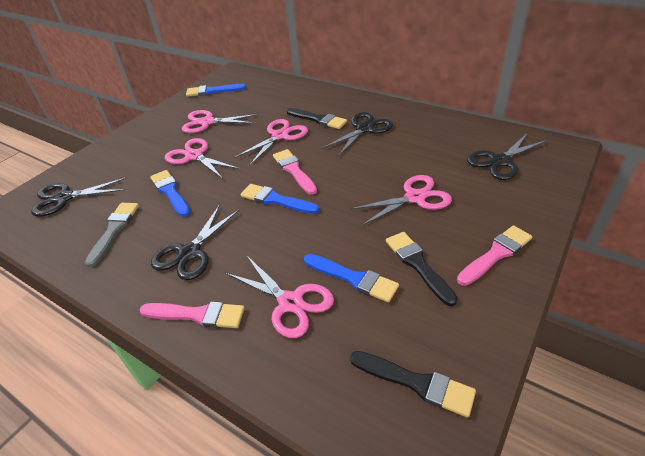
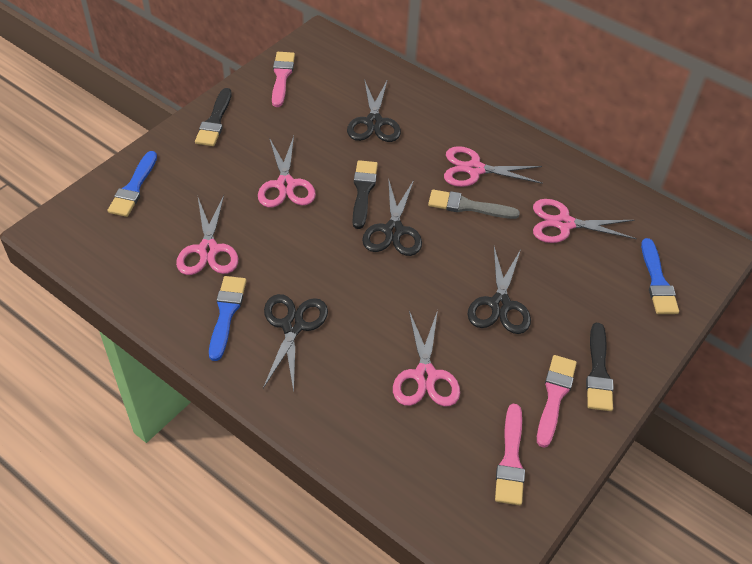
blue brush: 4 -> 3

